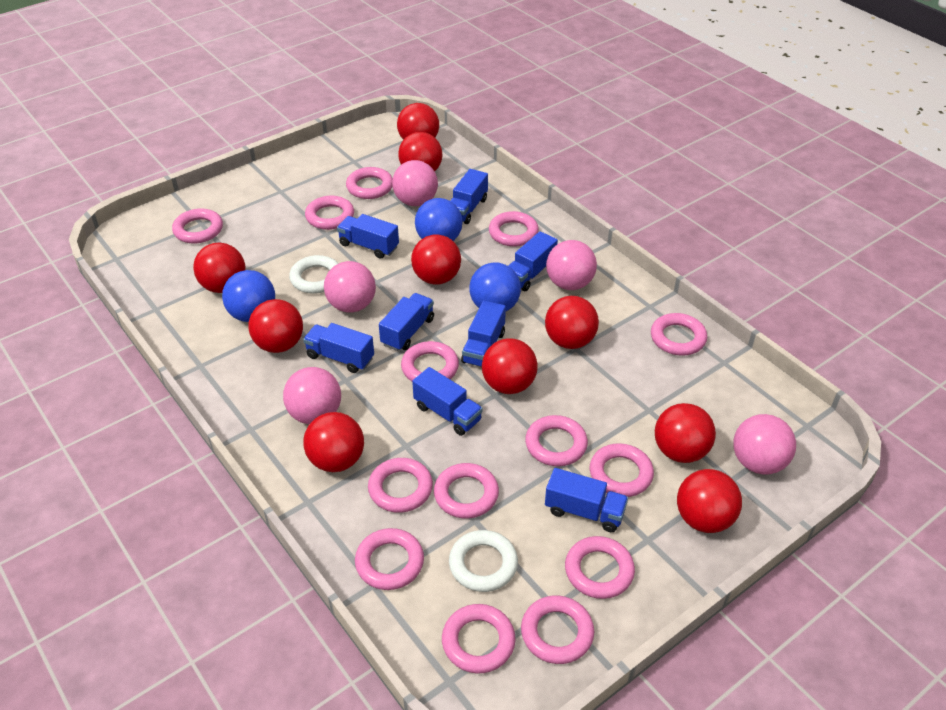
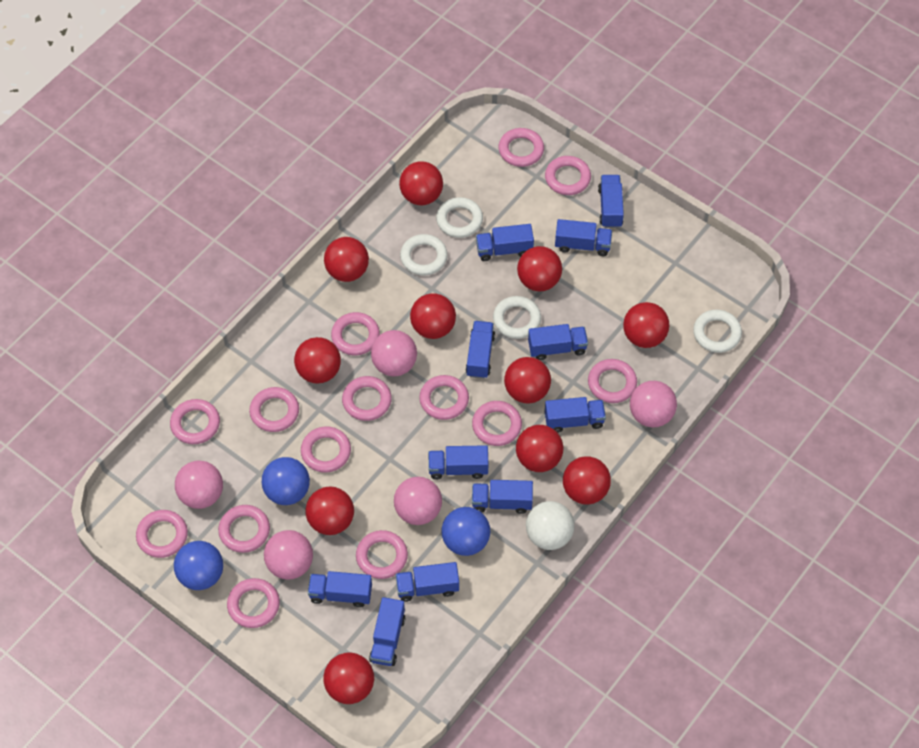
blue truck: 8 -> 11
red ball: 10 -> 11
white ball: 0 -> 1
white ring: 2 -> 4

